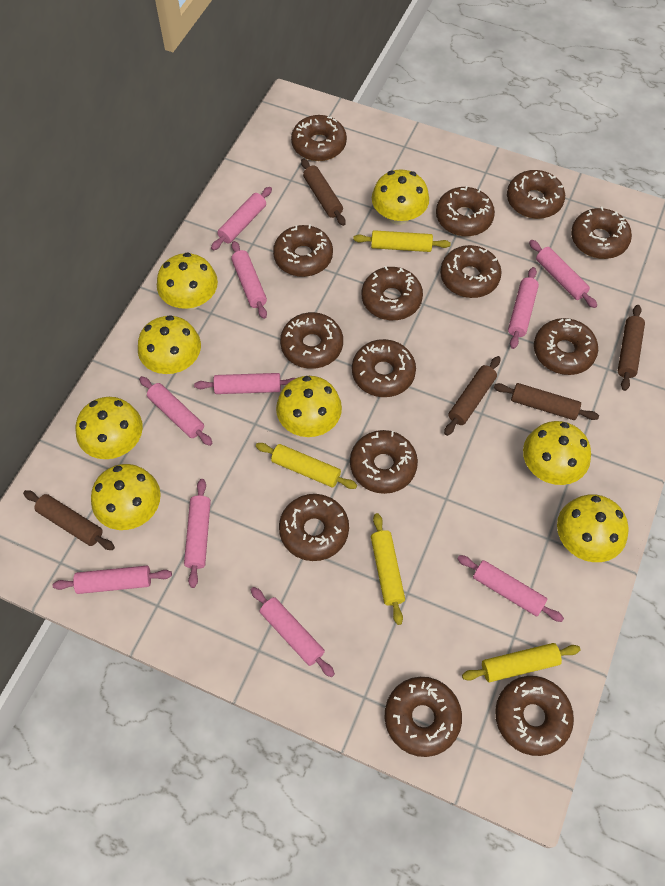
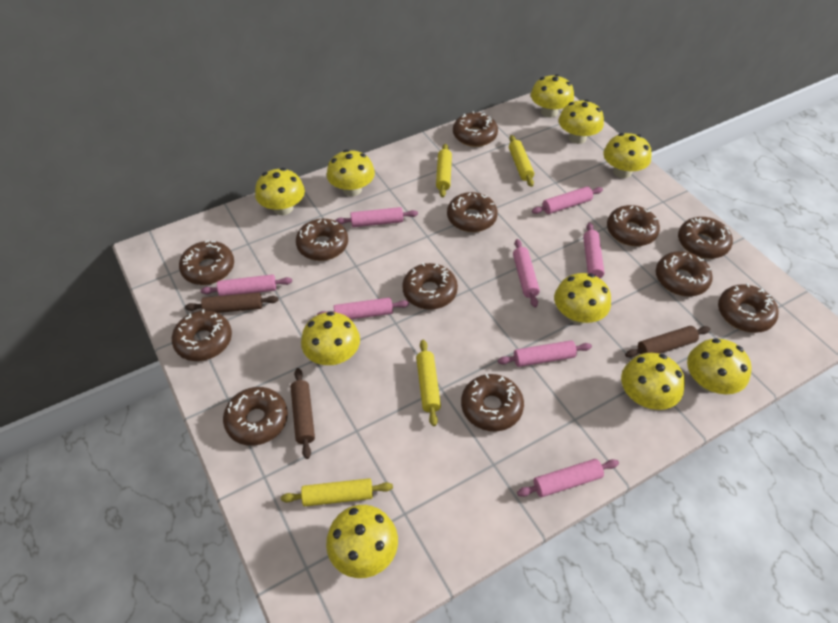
brown donut: 14 -> 12
brown rolling pin: 5 -> 3
pink rolling pin: 10 -> 8
yellow mushroom: 8 -> 10

